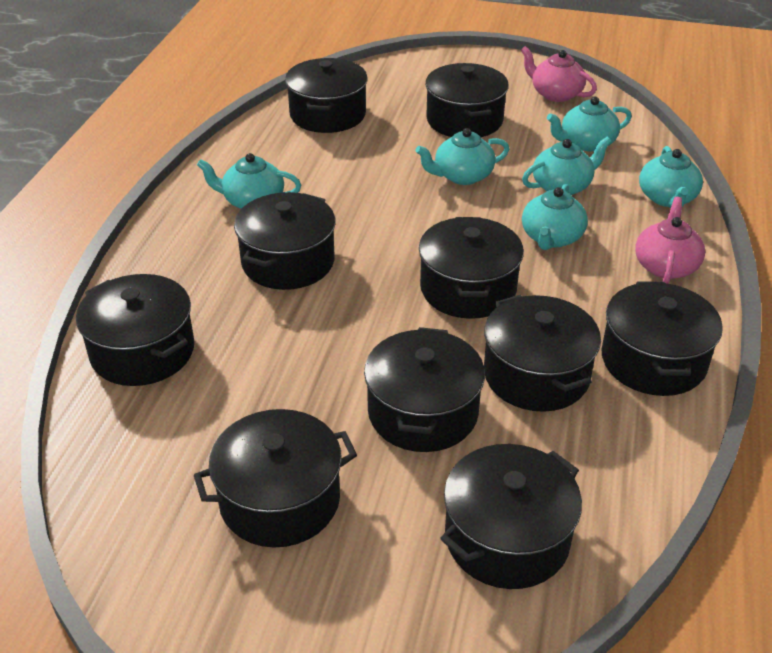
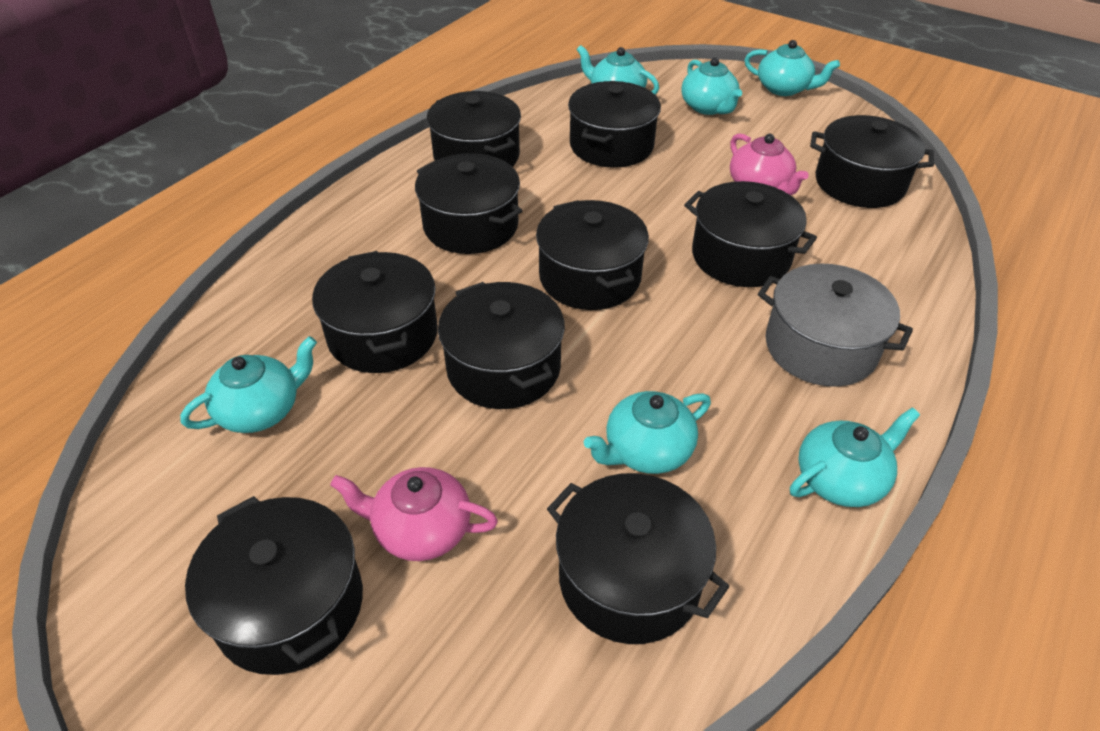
grey pot: 0 -> 1

